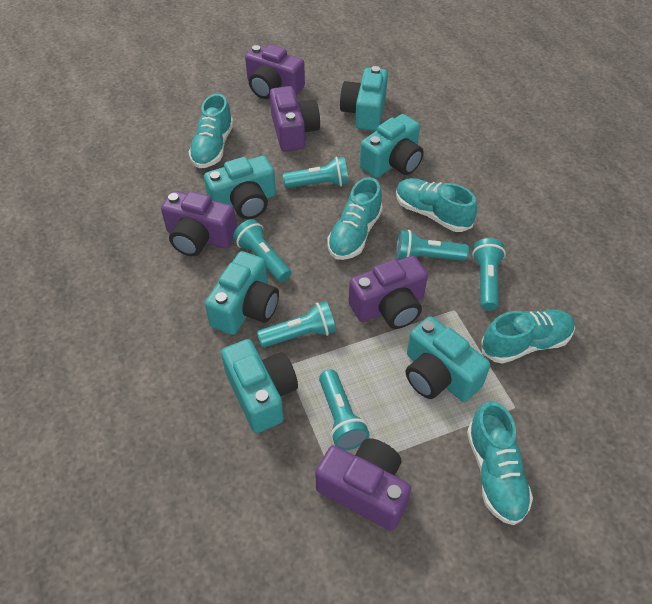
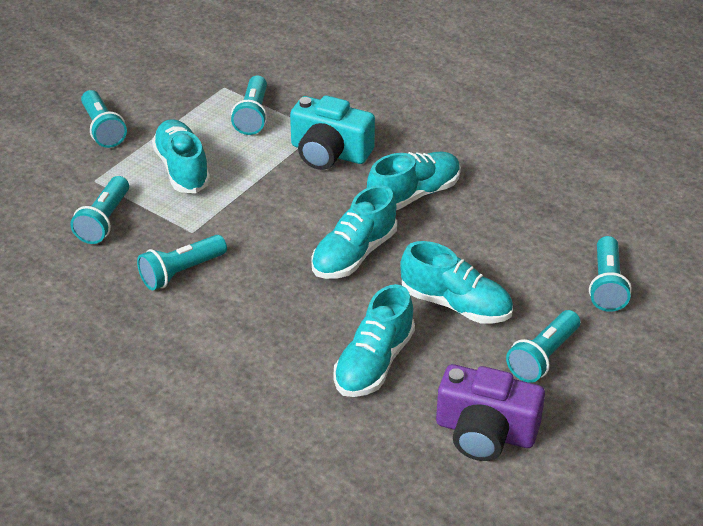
purple camera: 5 -> 1
turquoise camera: 6 -> 1

